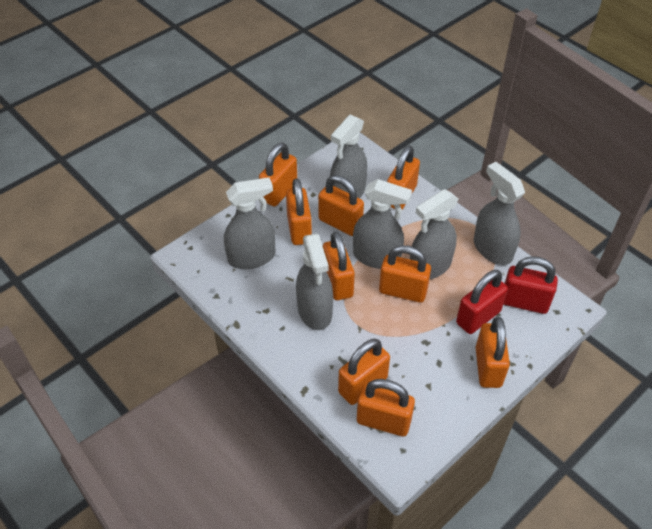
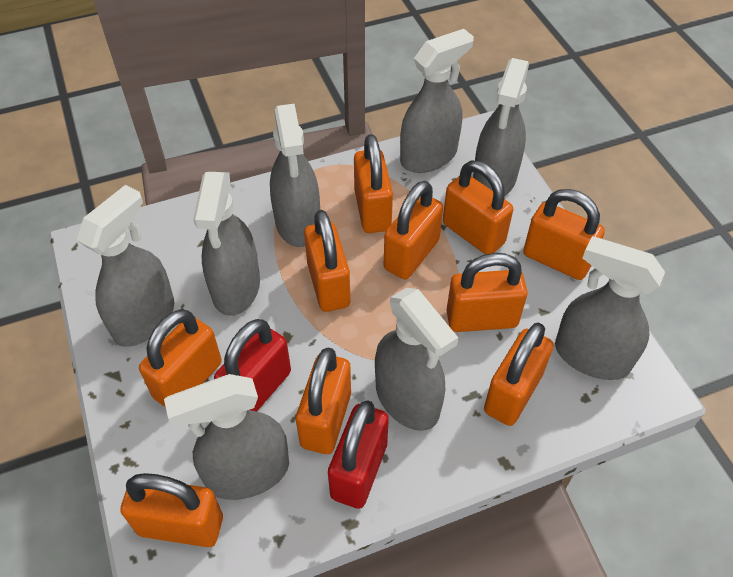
grey spray bottle: 6 -> 8
orange padlock: 9 -> 10

